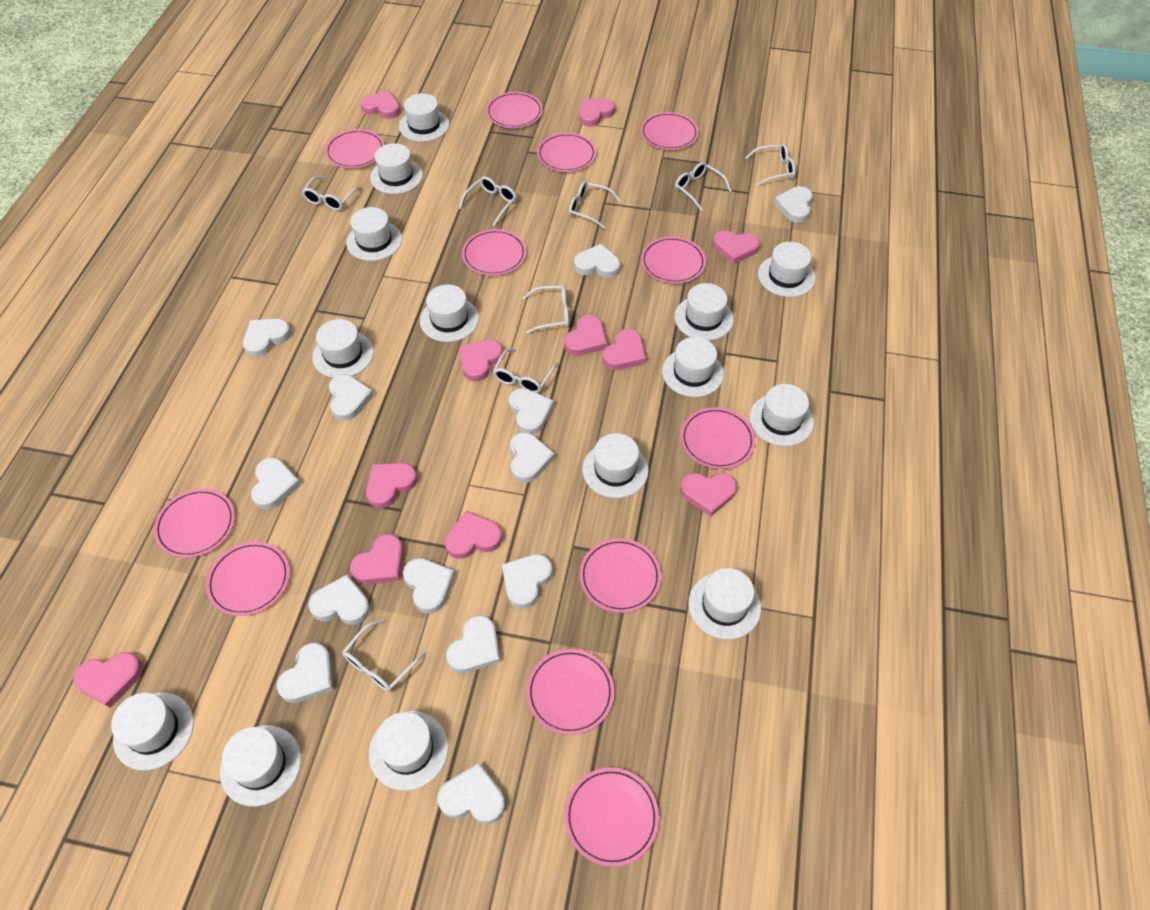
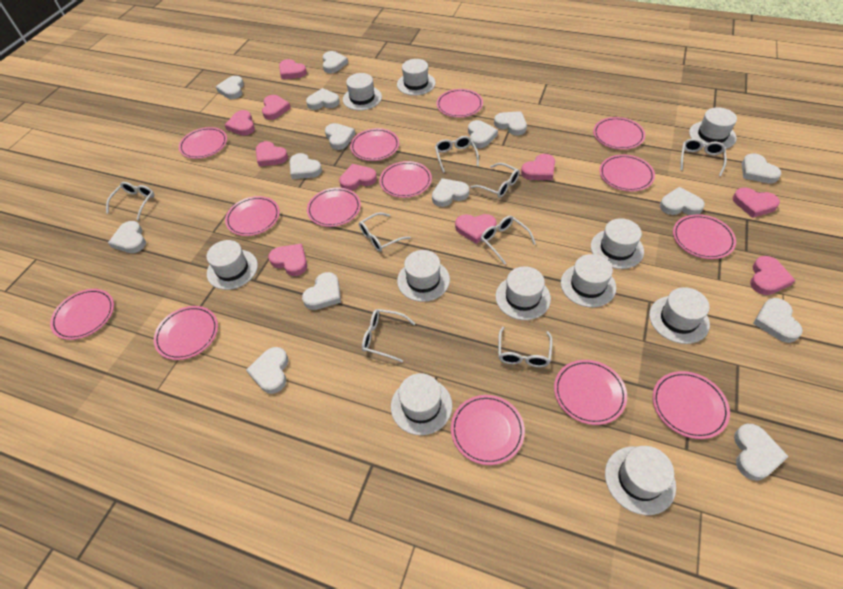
pink heart: 11 -> 10
pink plate: 12 -> 14
white hat: 14 -> 11
white heart: 13 -> 15

